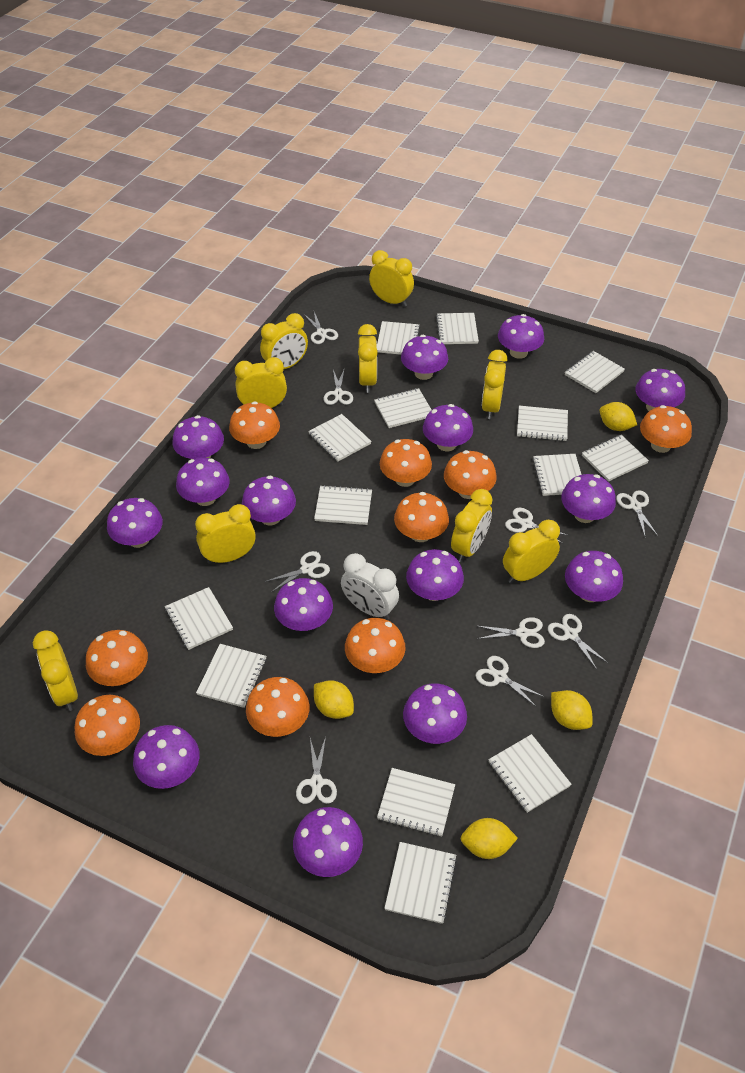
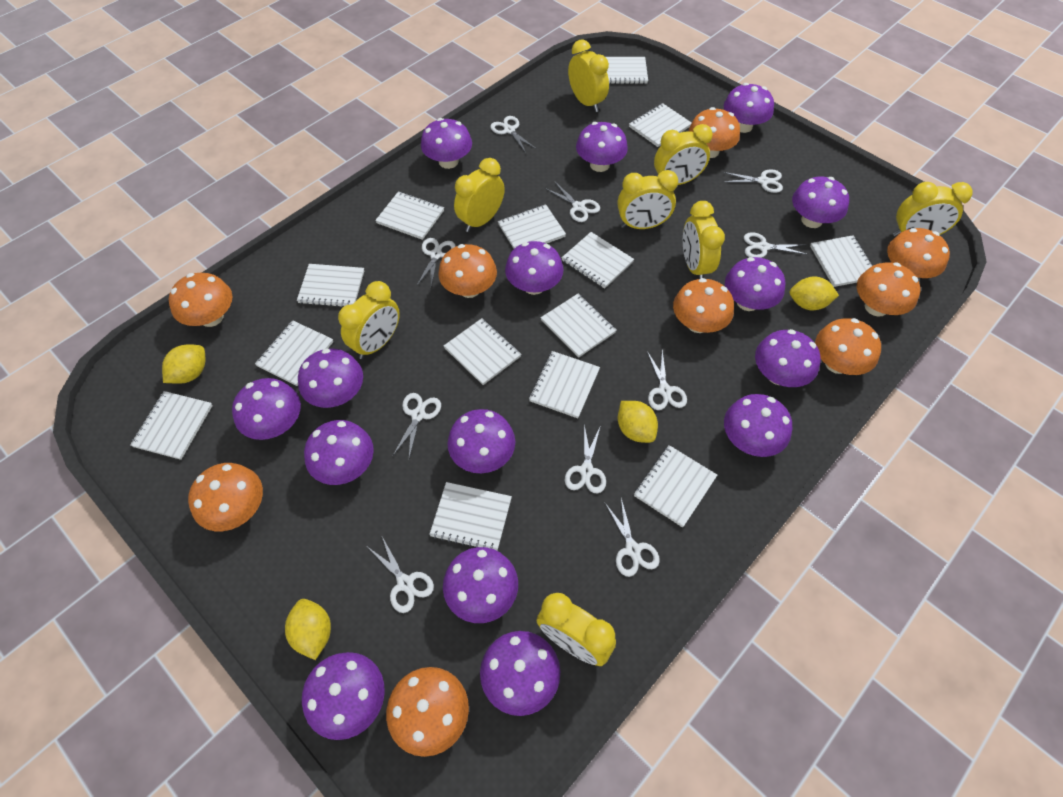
white clock: 1 -> 0
white scissors: 9 -> 10
yellow clock: 9 -> 8

